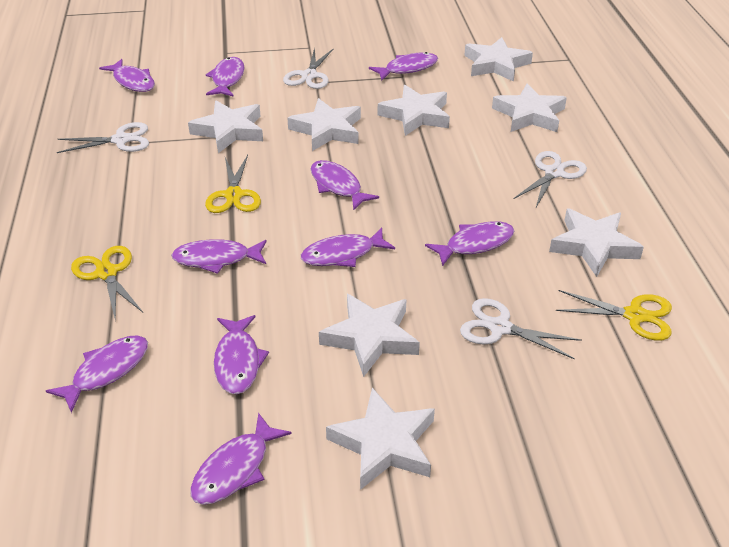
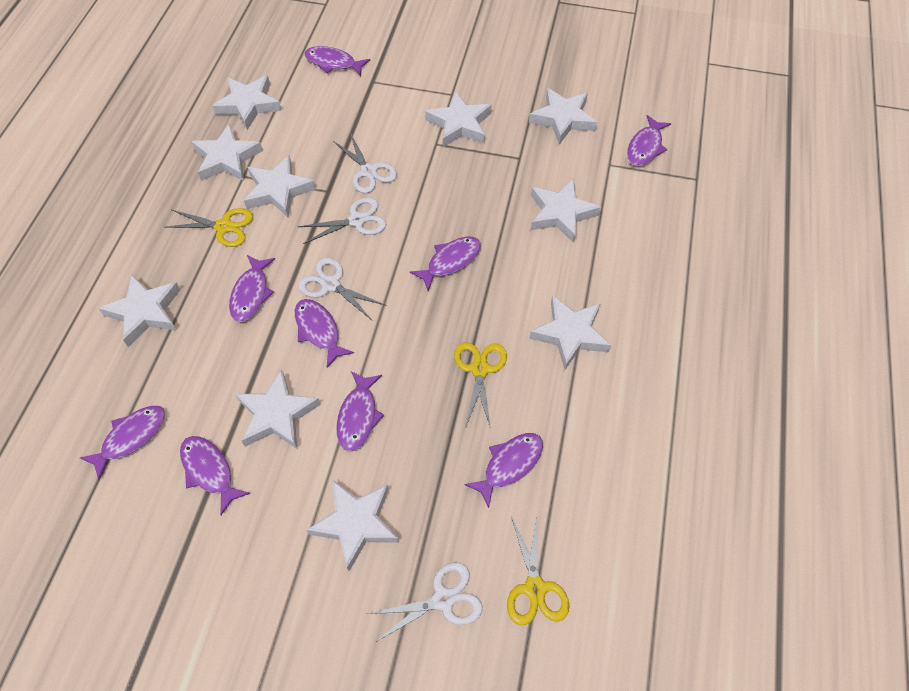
purple fish: 10 -> 9
white star: 8 -> 10

